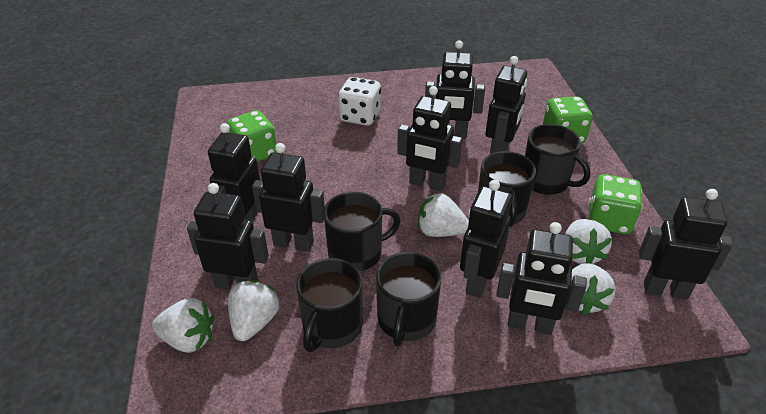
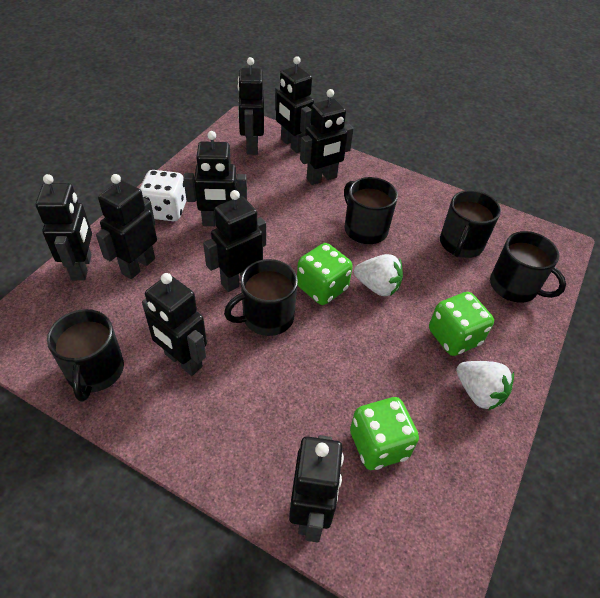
white strawberry: 5 -> 2

